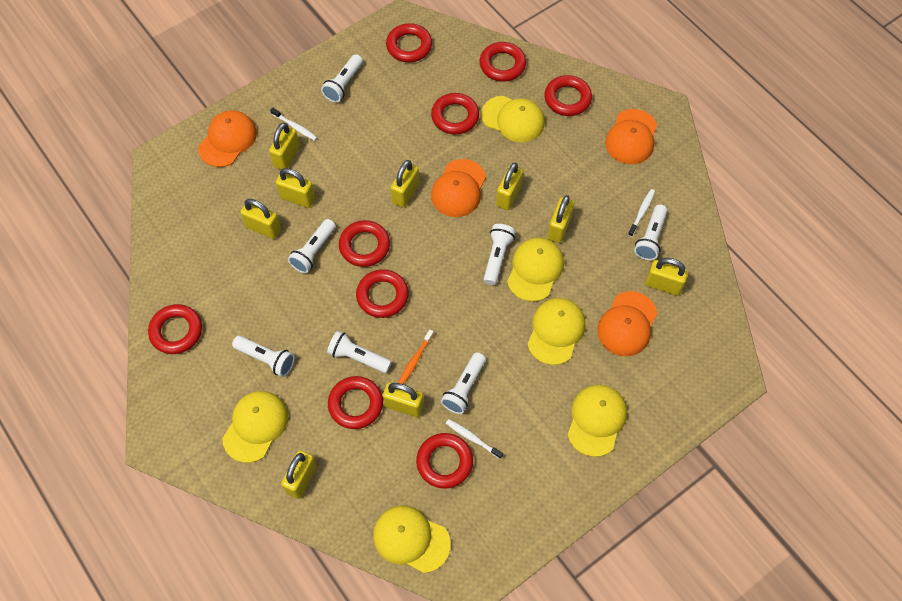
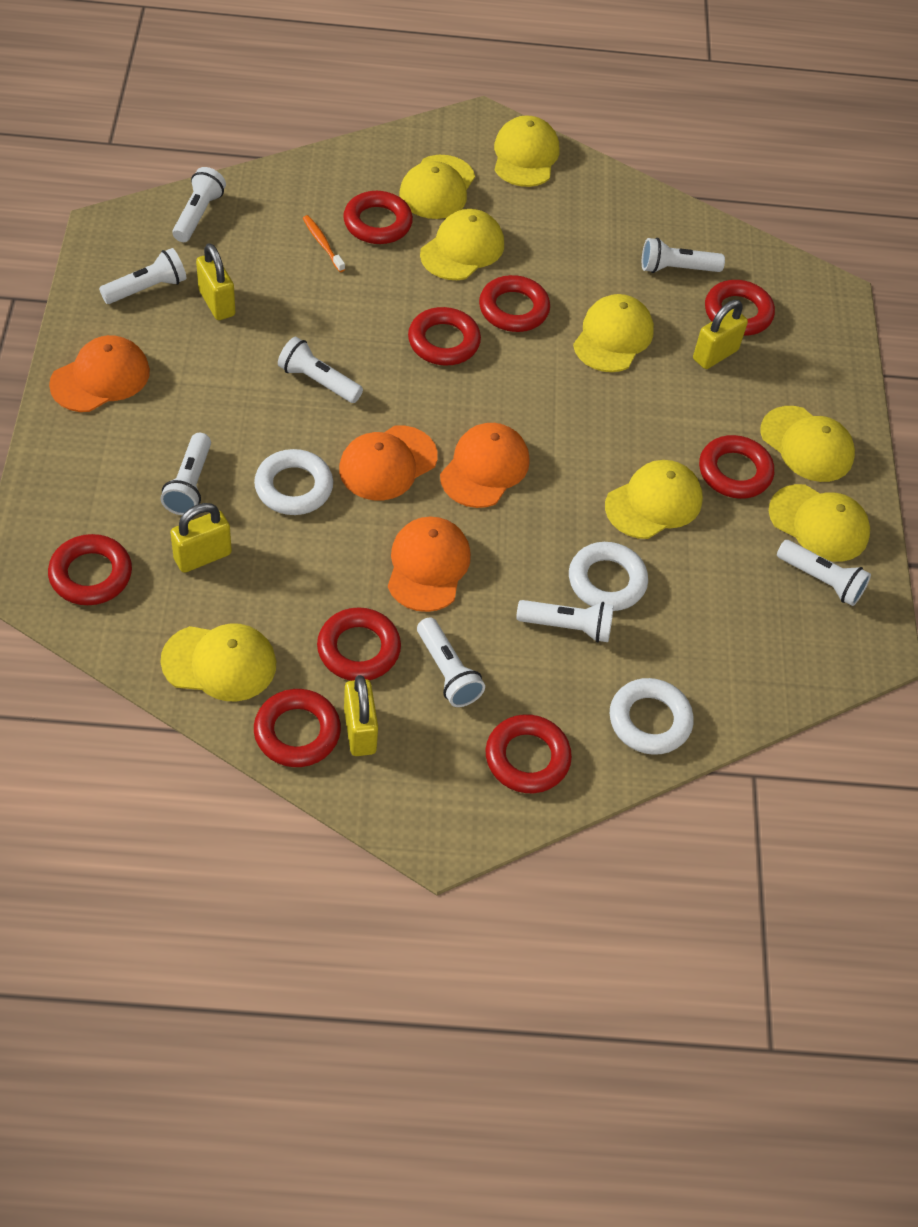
white flashlight: 7 -> 8
white ring: 0 -> 3
white toothbrush: 3 -> 0
yellow cap: 6 -> 8
yellow padlock: 9 -> 4

